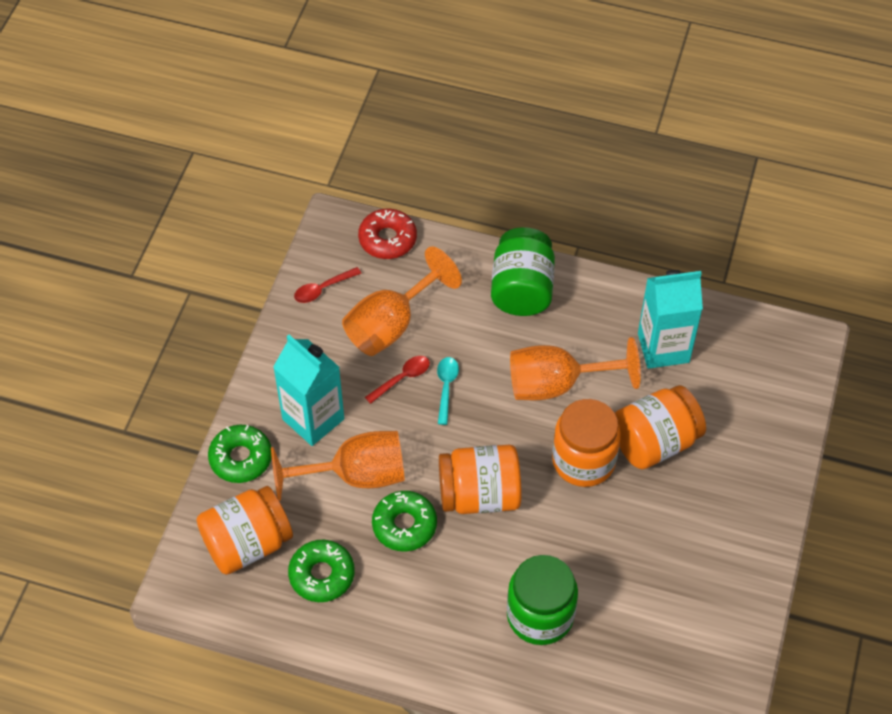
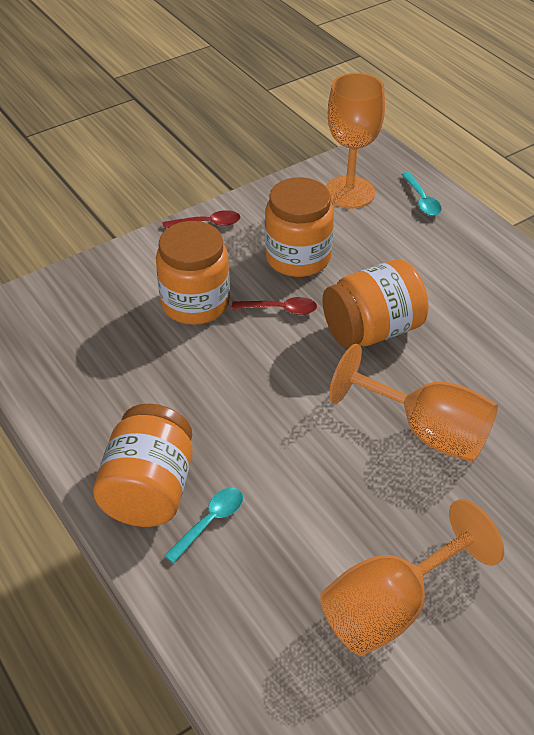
green donut: 3 -> 0
green jar: 2 -> 0
red donut: 1 -> 0
turquoise carton: 2 -> 0
turquoise spoon: 1 -> 2

